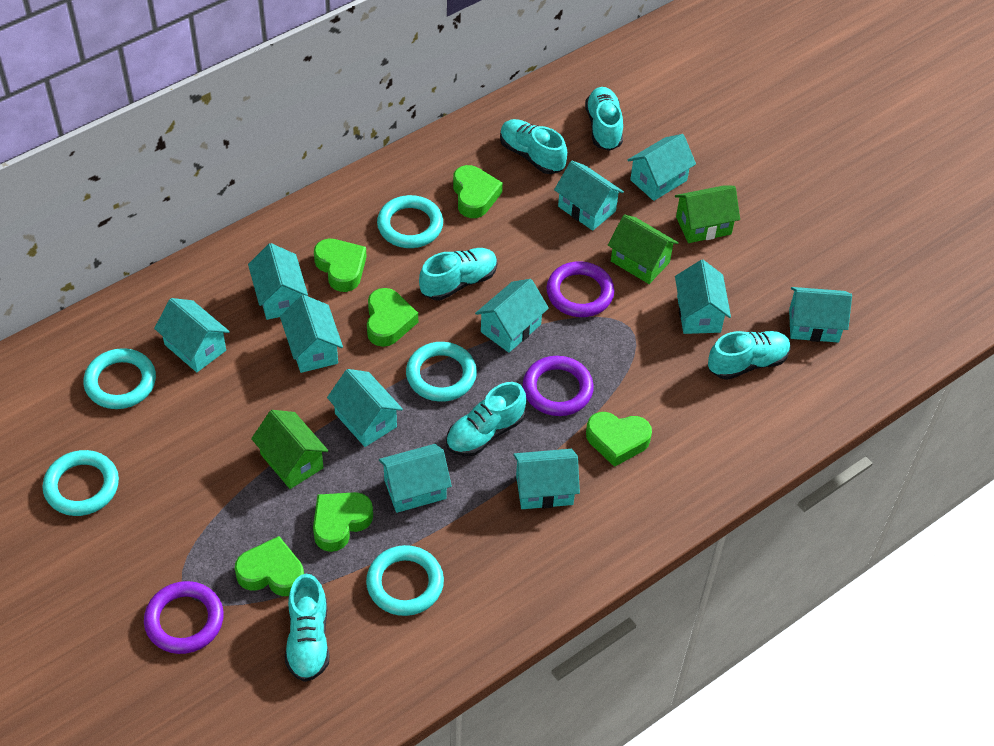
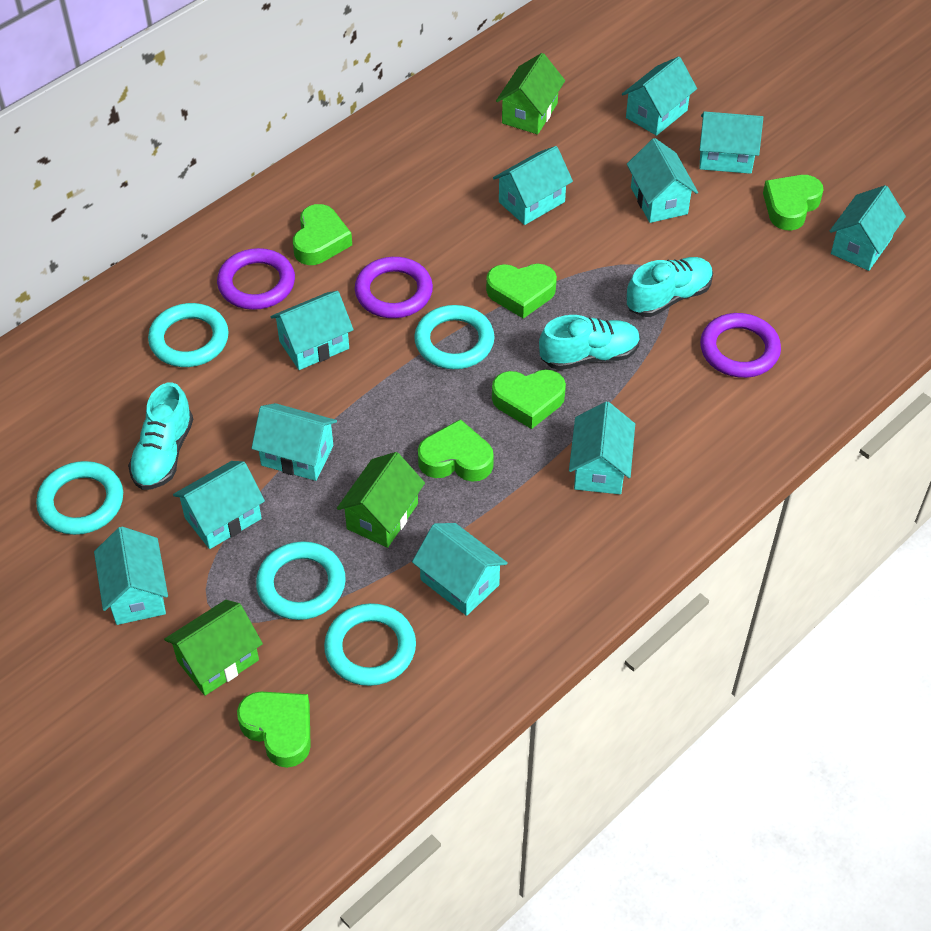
turquoise shoe: 6 -> 3

